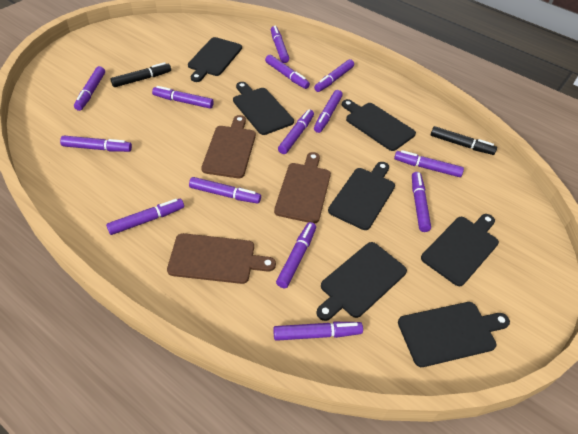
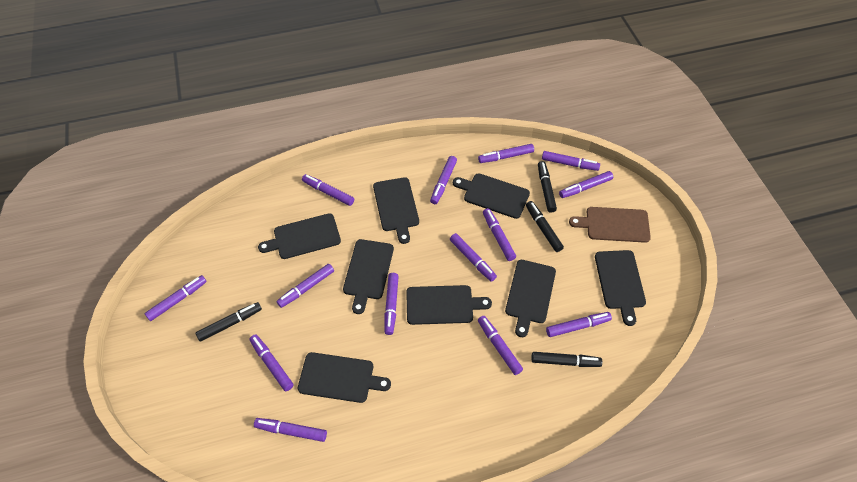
black cutting board: 7 -> 8
black marker: 2 -> 4
brown cutting board: 3 -> 1

